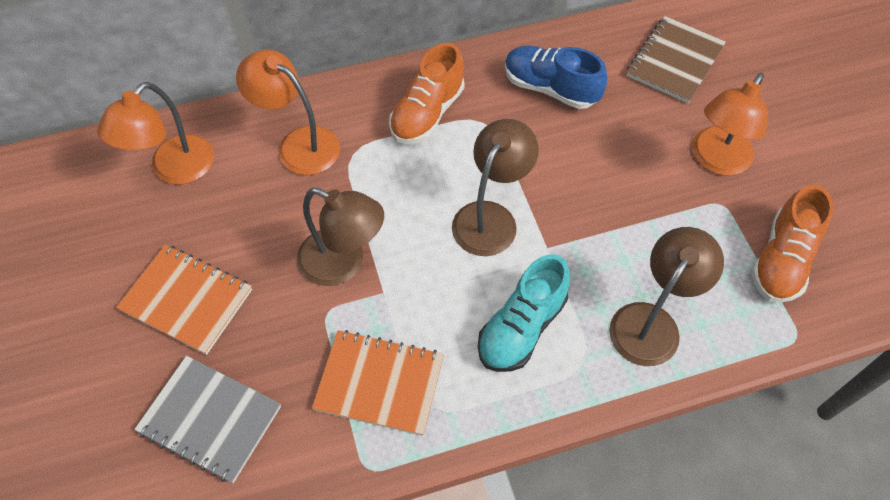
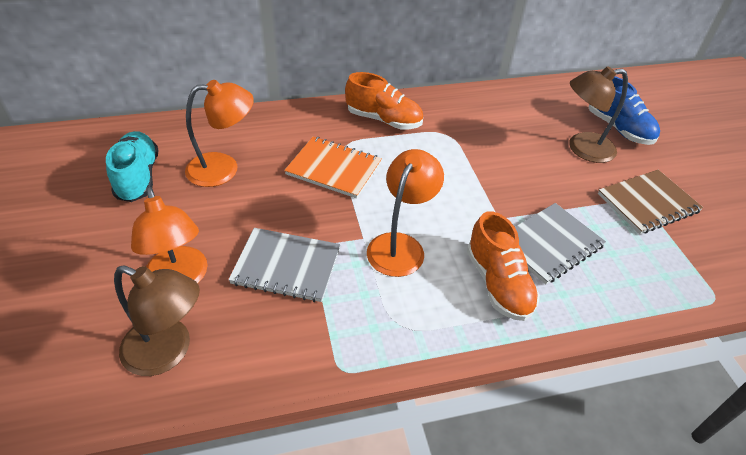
brown lamp: 3 -> 2
grey notebook: 1 -> 2
orange notebook: 2 -> 1

